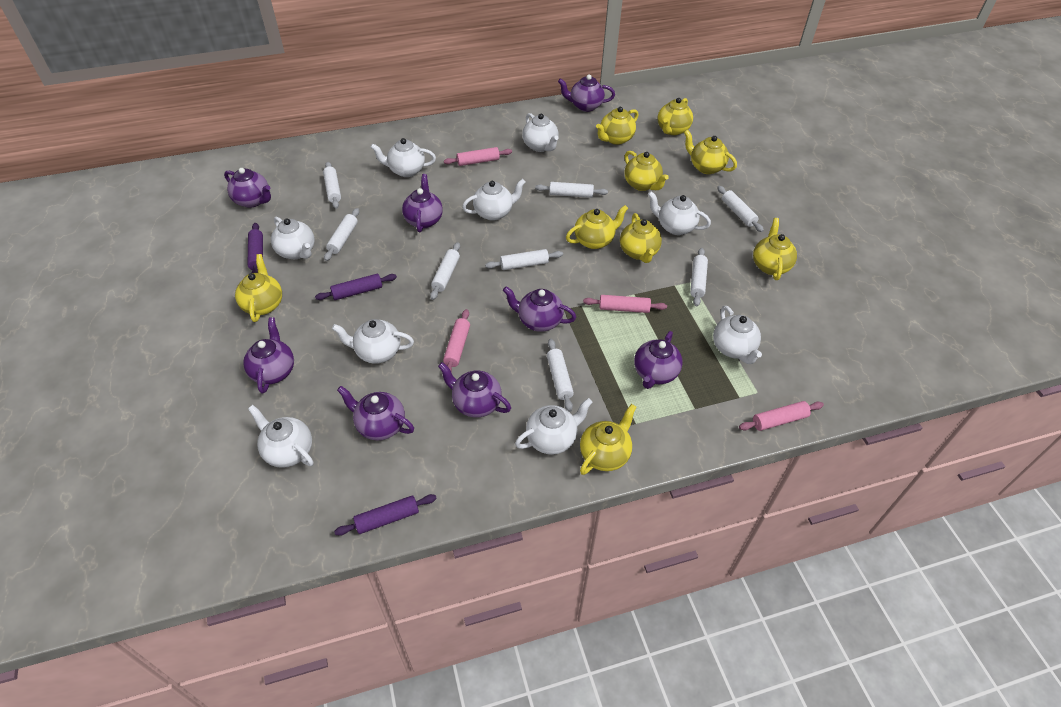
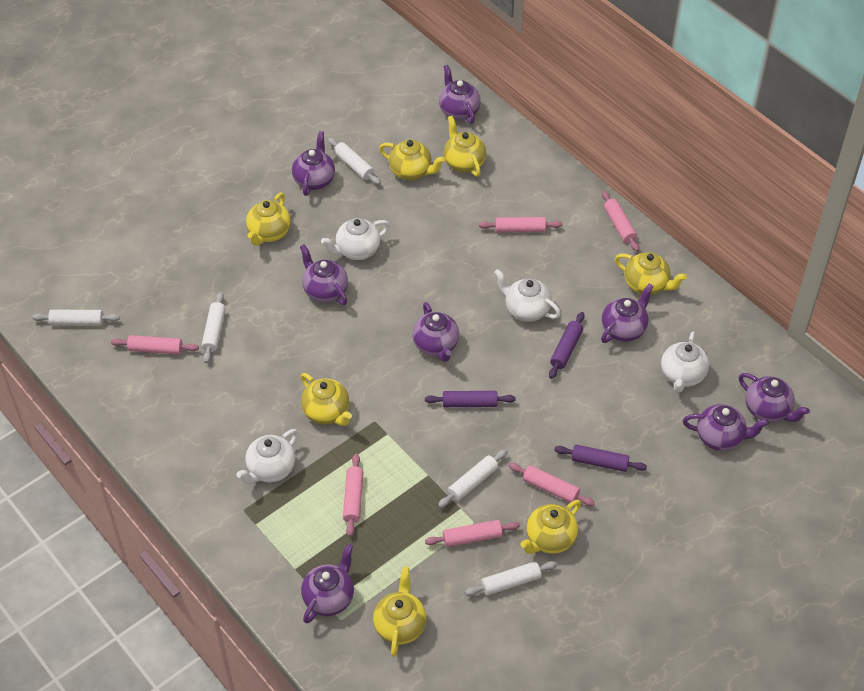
pink rolling pin: 4 -> 6
white rolling pin: 8 -> 5
white teapot: 9 -> 4
yellow teapot: 9 -> 7

